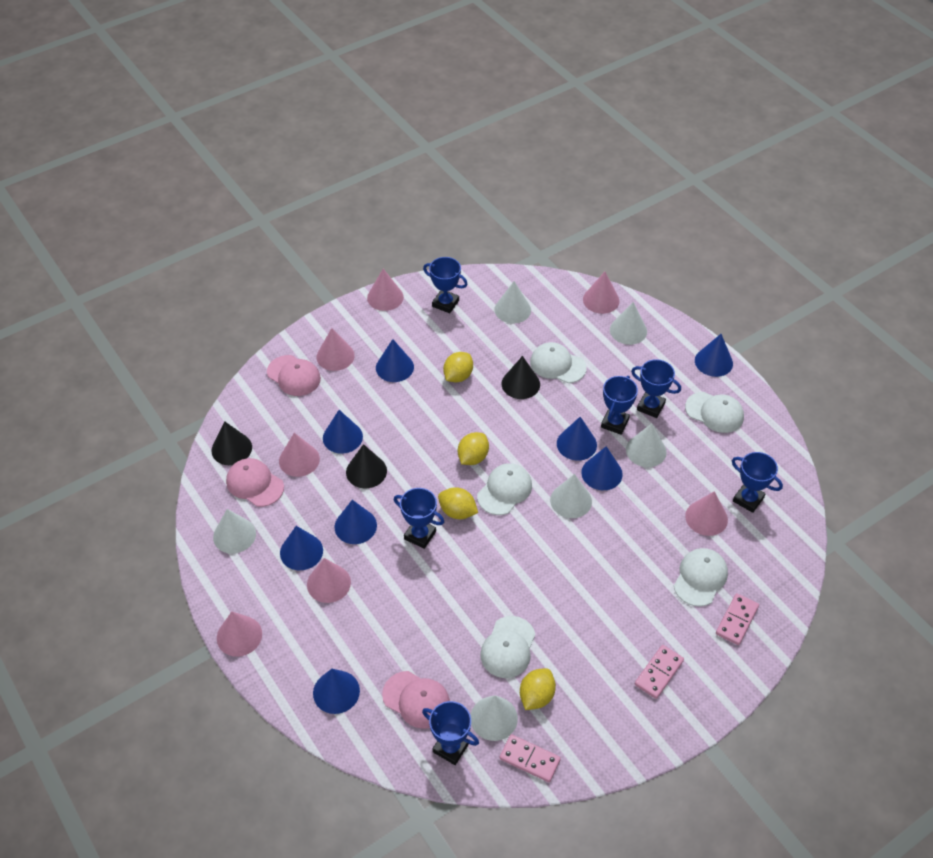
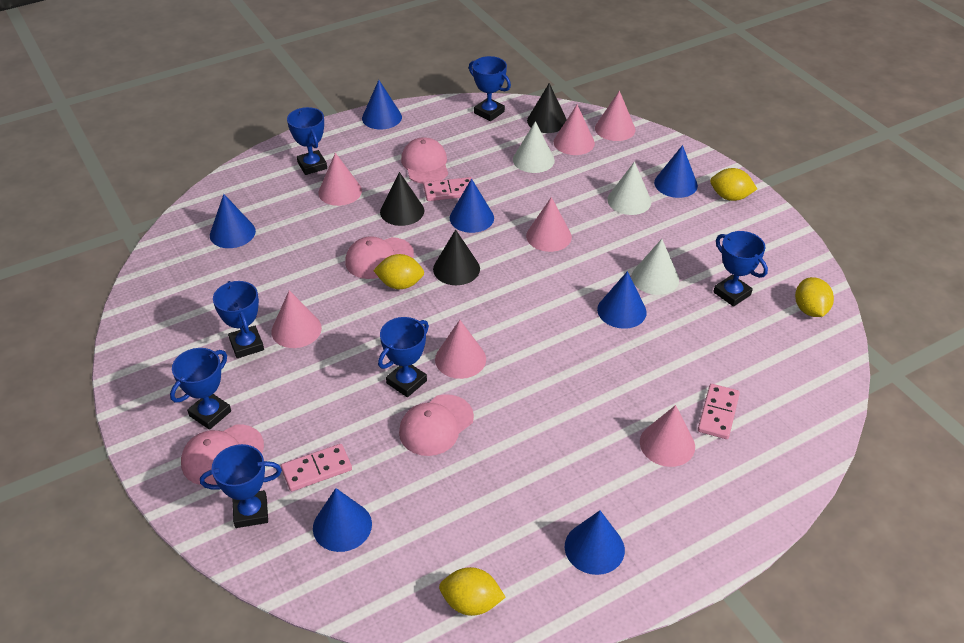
blue cone: 8 -> 7
blue trophy: 6 -> 7
pink cap: 3 -> 4
white cap: 5 -> 0
white cone: 6 -> 3

